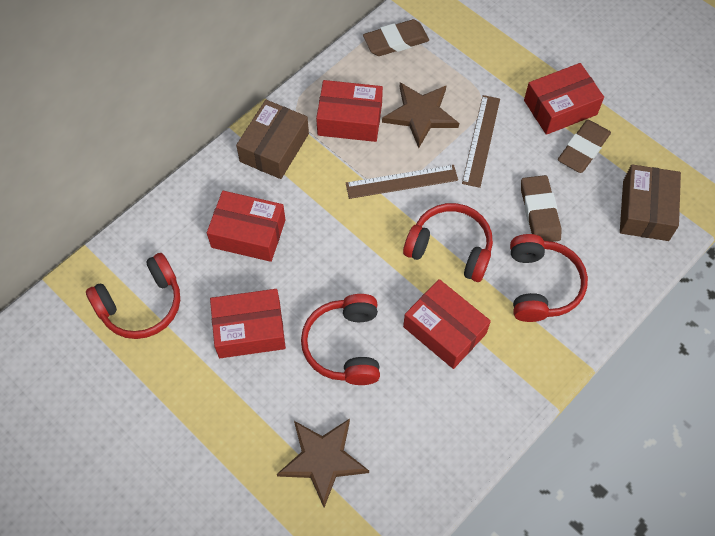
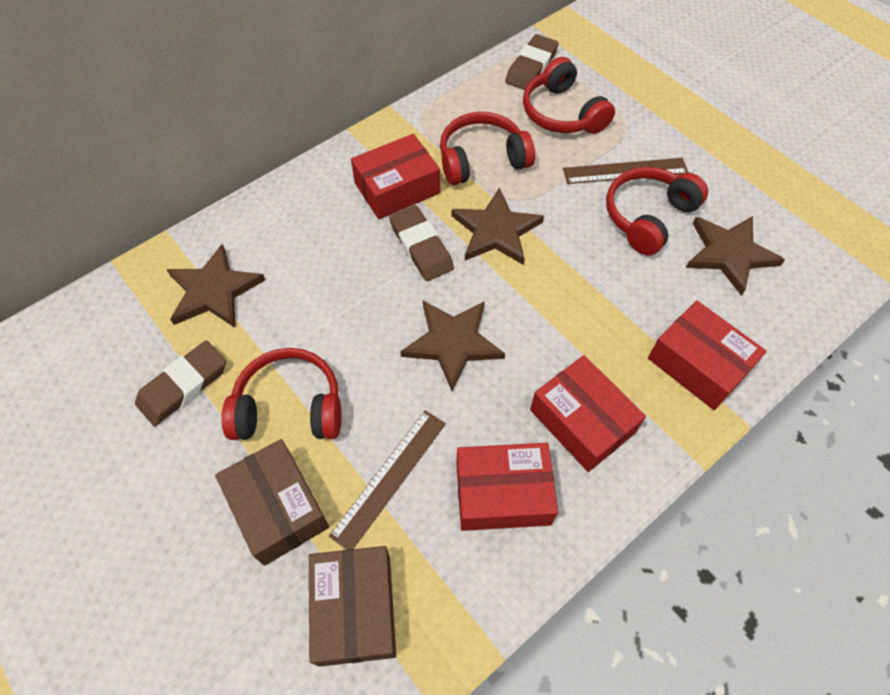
brown star: 2 -> 4
red box: 5 -> 4

